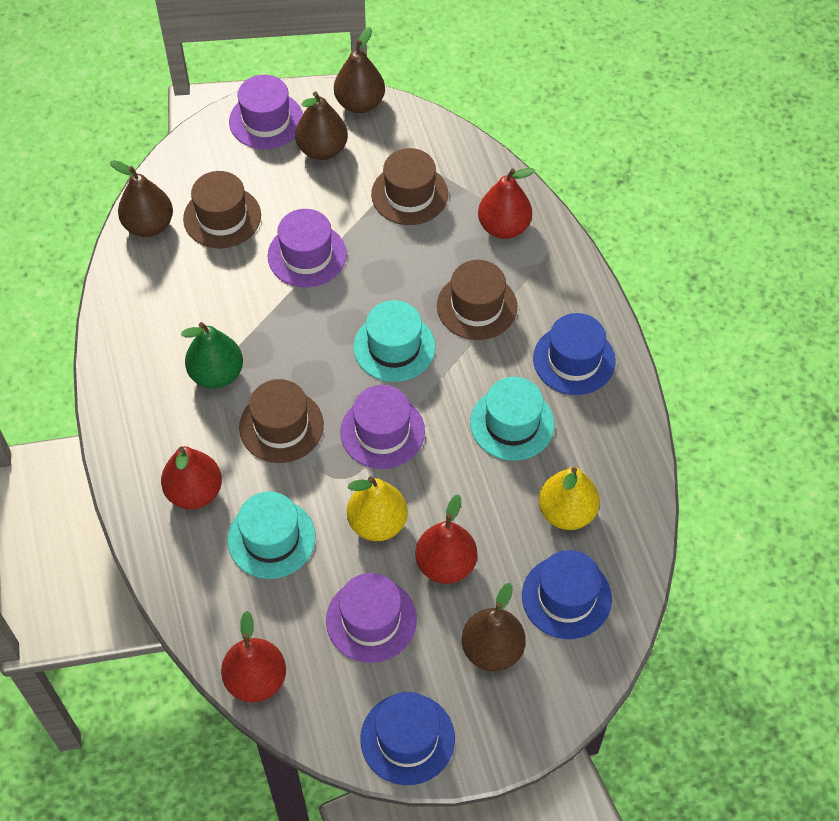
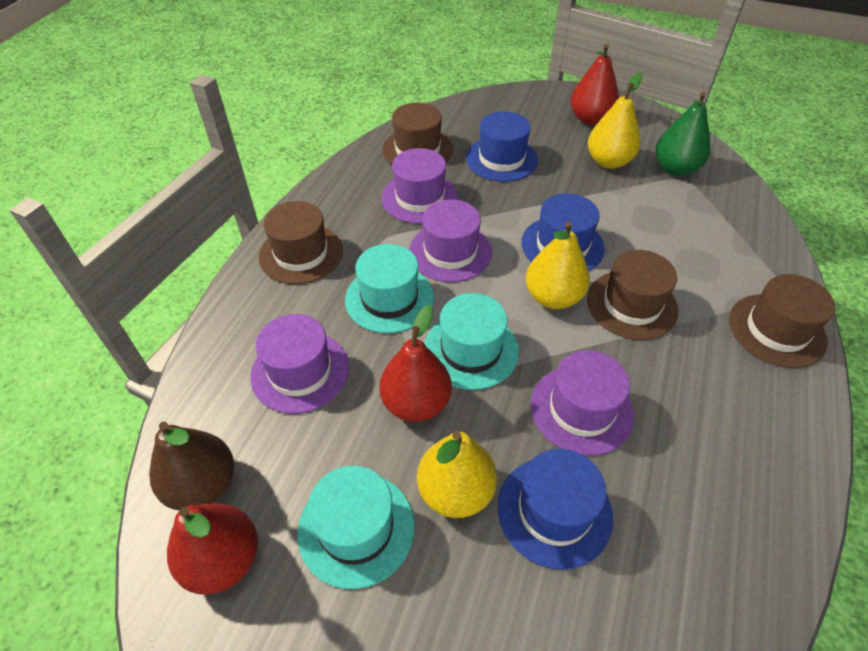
brown pear: 4 -> 1
red pear: 4 -> 3
yellow pear: 2 -> 3

